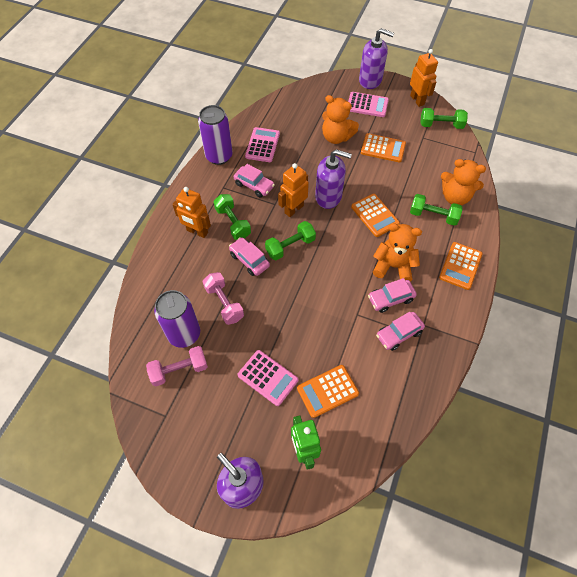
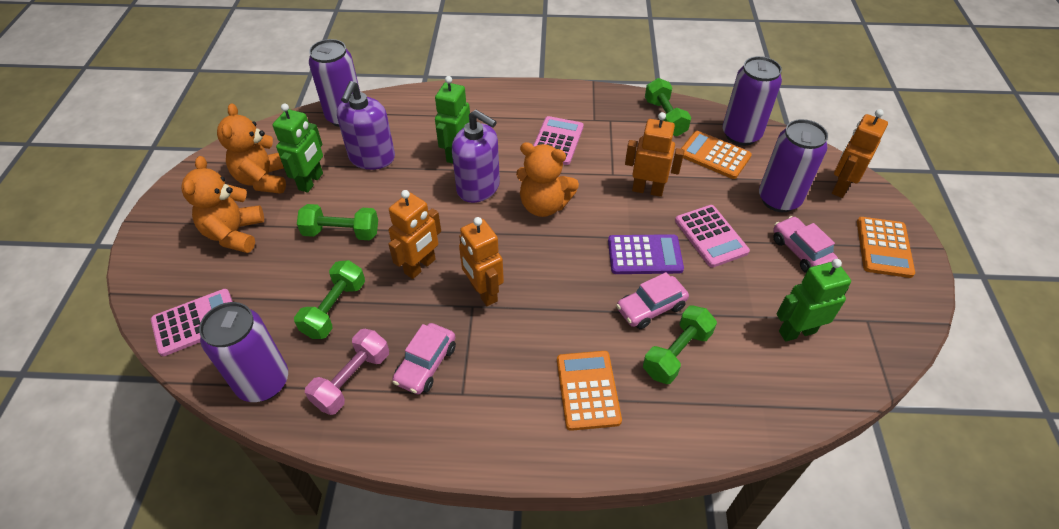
green robot: 1 -> 3
orange calculator: 4 -> 3
orange robot: 3 -> 4
pink car: 4 -> 3
pink dumbbell: 2 -> 1
purple calculator: 0 -> 1
purple can: 2 -> 4
purple soap dispenser: 3 -> 2

